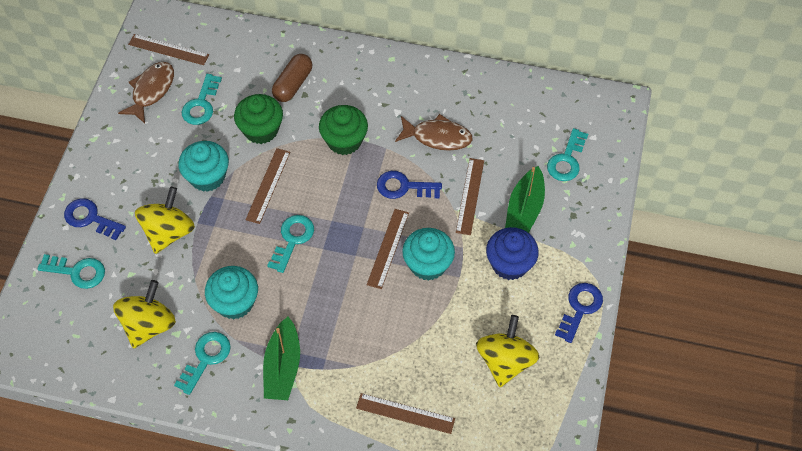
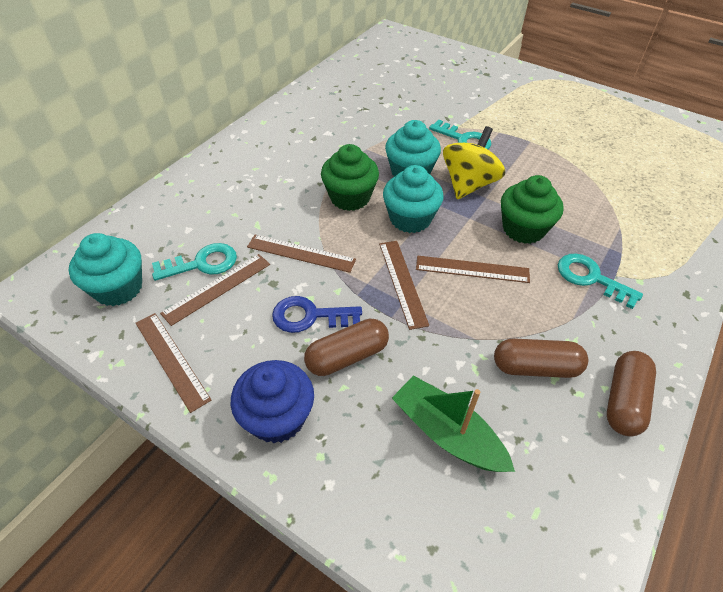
blue key: 3 -> 1
brown capsule: 1 -> 3
brown fish: 2 -> 0
green boat: 2 -> 1
turquoise key: 5 -> 3
yellow spinning top: 3 -> 1

